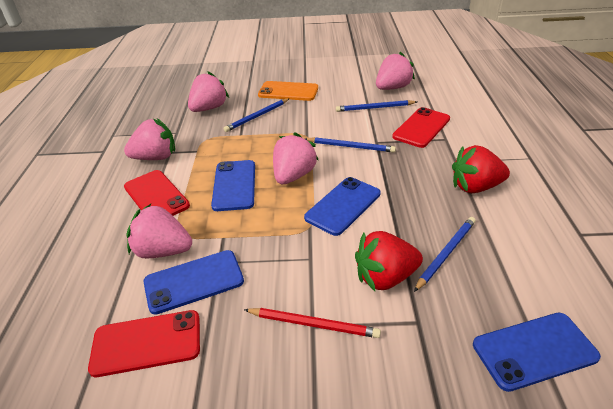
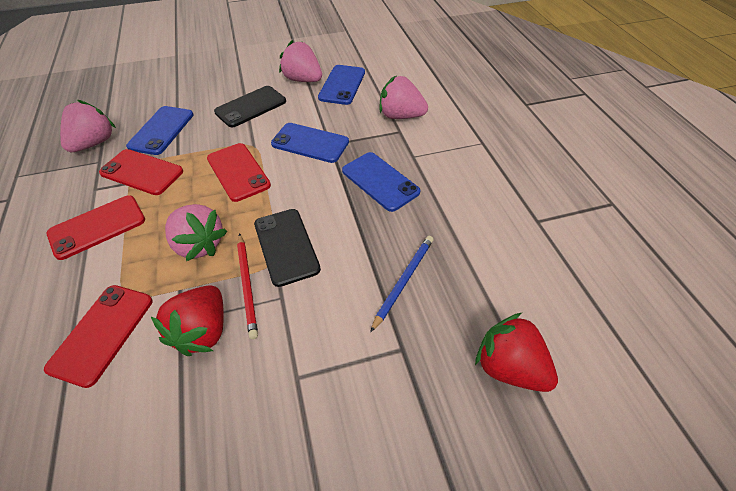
black phone: 0 -> 2
blue pencil: 4 -> 1
orange phone: 1 -> 0
pink strawberry: 5 -> 4
red phone: 3 -> 4

